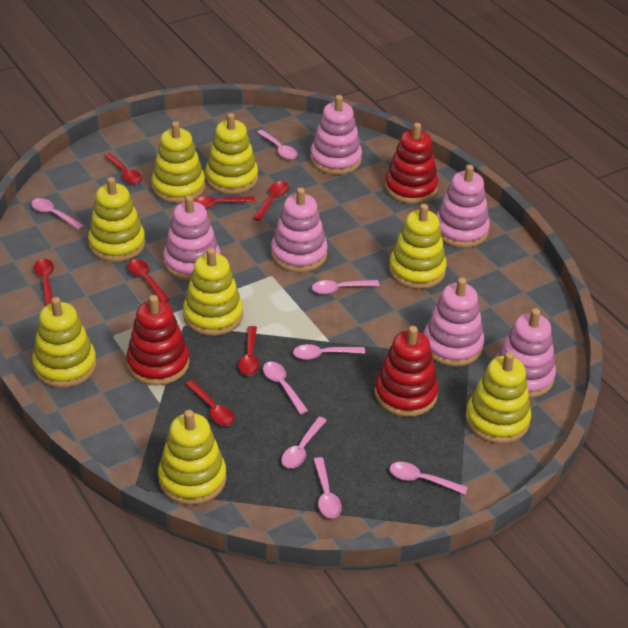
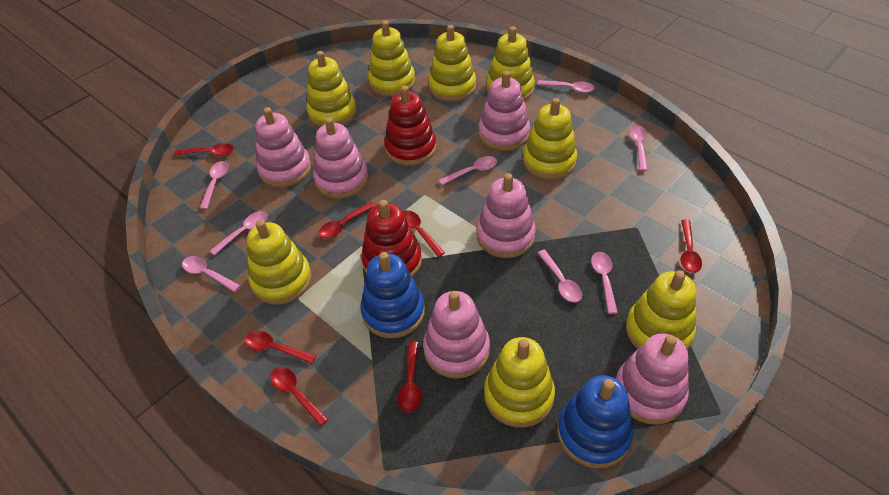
blue stacking toy: 0 -> 2
red stacking toy: 3 -> 2

